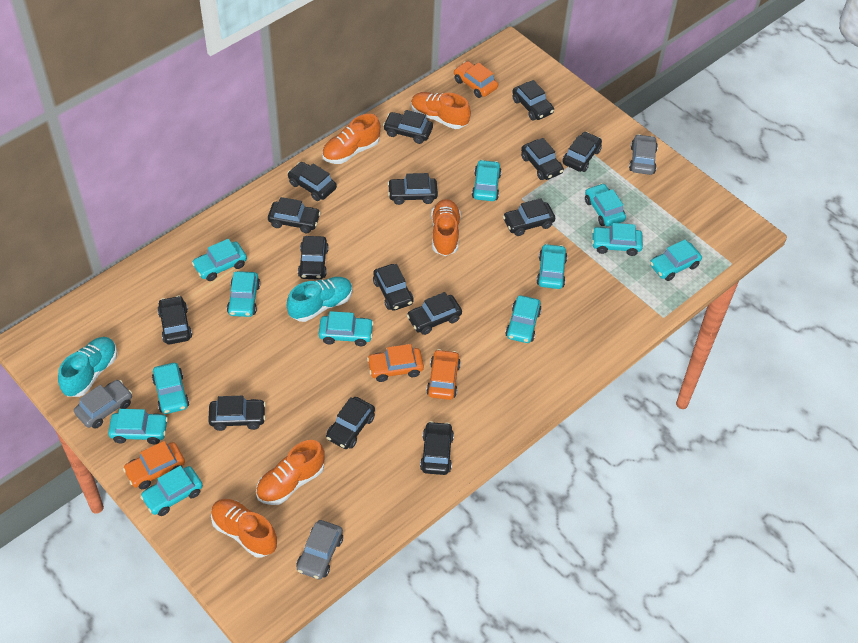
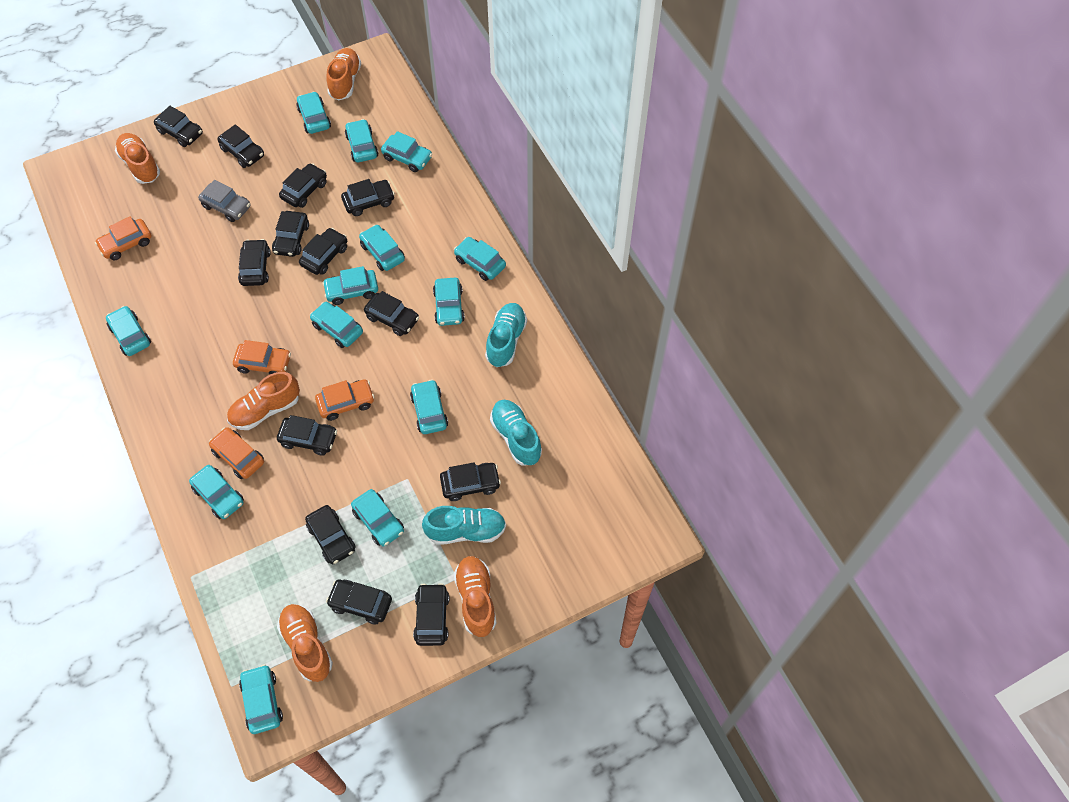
black car: 15 -> 13
grey car: 3 -> 1
turquoise car: 12 -> 13
turquoise shoe: 2 -> 3

